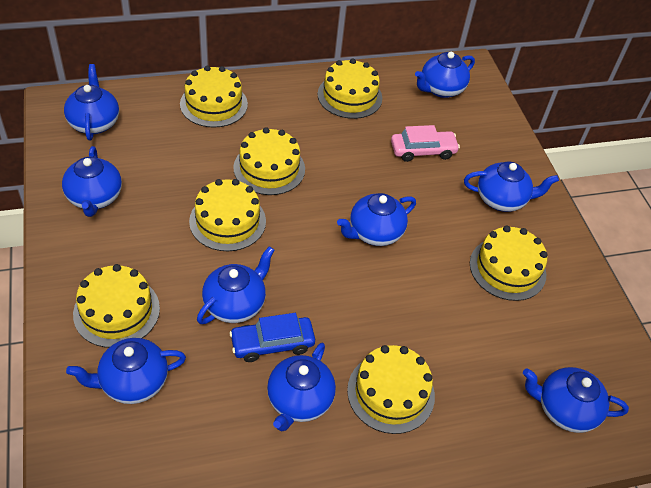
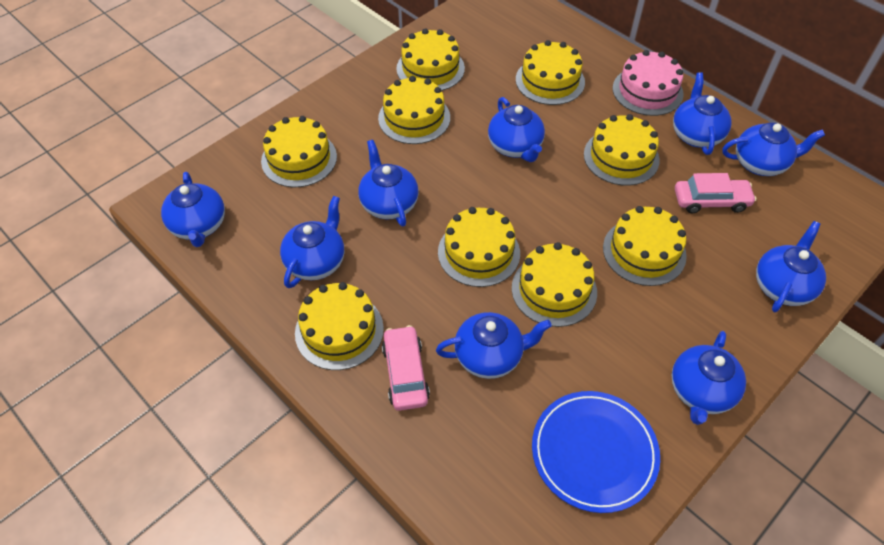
blue car: 1 -> 0
blue plate: 0 -> 1
pink cake: 0 -> 1
pink car: 1 -> 2
yellow cake: 7 -> 9

